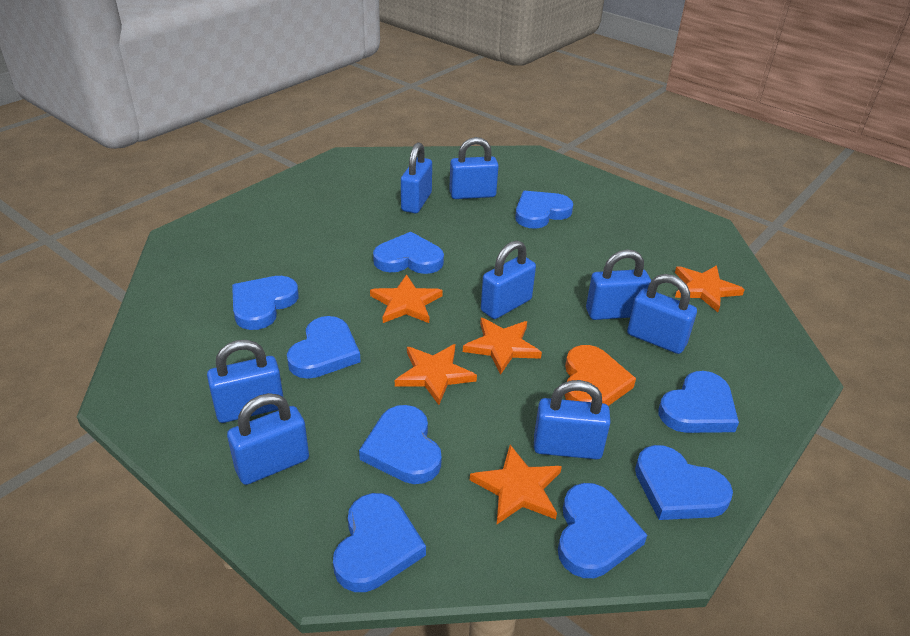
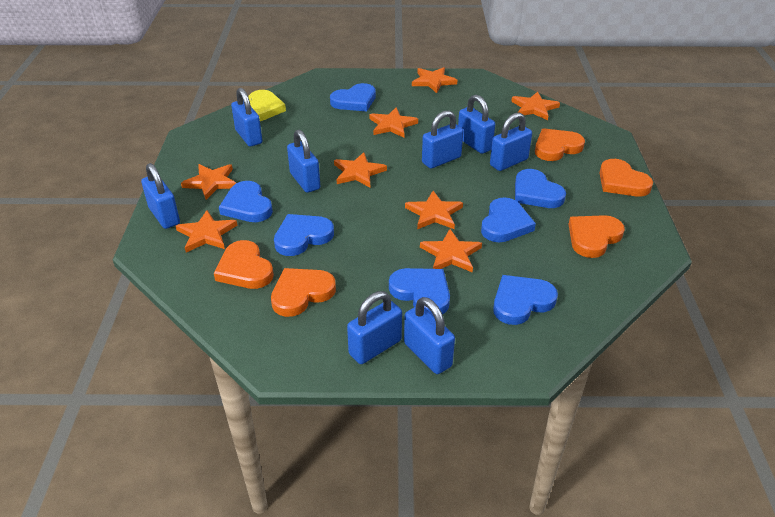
blue heart: 9 -> 7
orange heart: 1 -> 5
orange star: 5 -> 8
yellow heart: 0 -> 1

